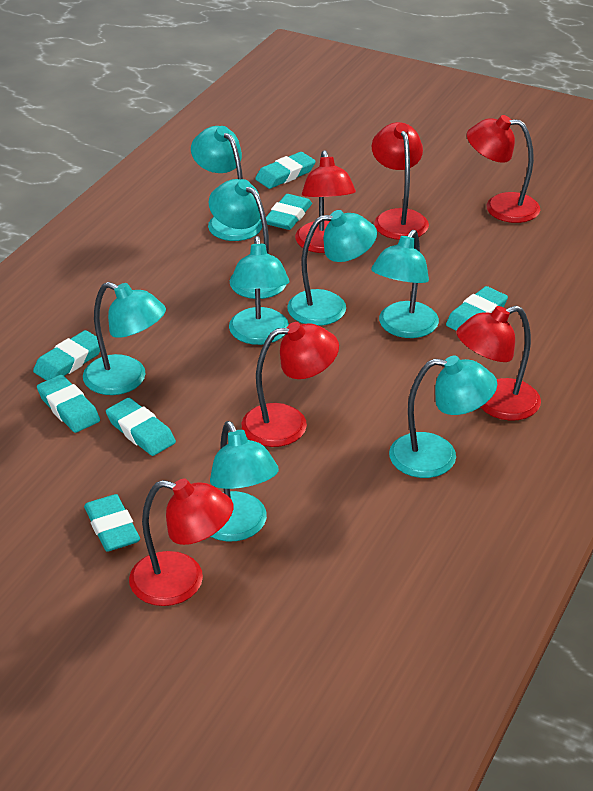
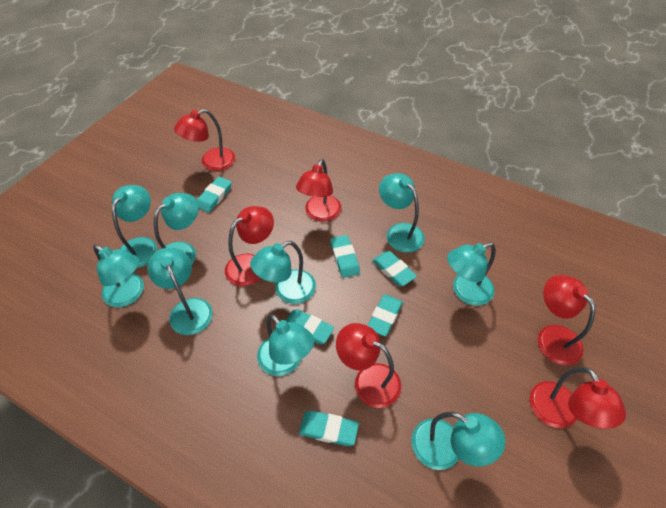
turquoise eraser: 7 -> 6
turquoise lamp: 8 -> 9

